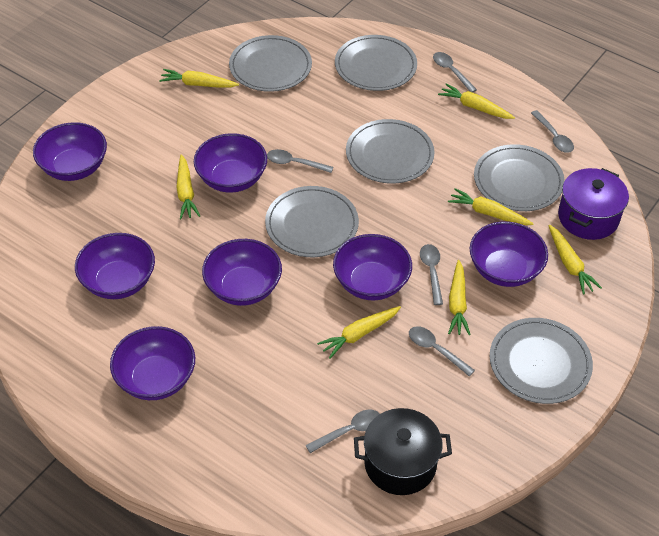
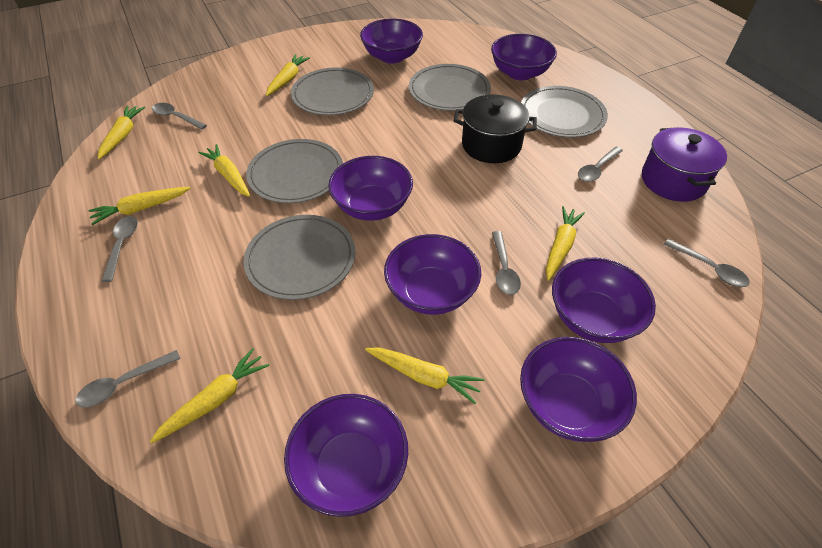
grey plate: 6 -> 5

